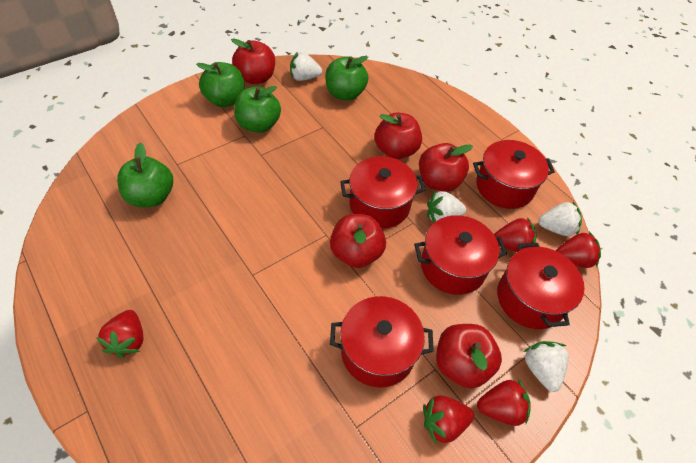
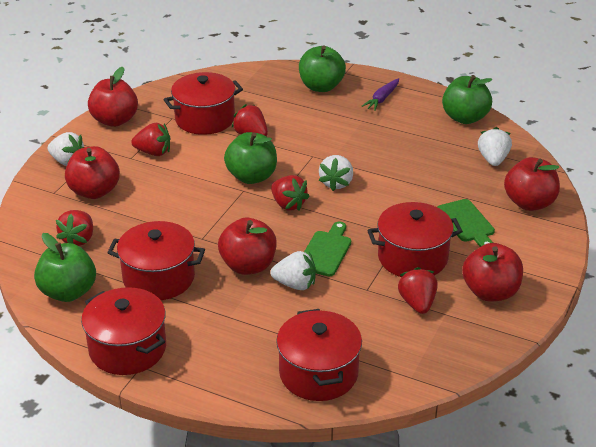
green cutting board: 0 -> 2
purple carrot: 0 -> 1

